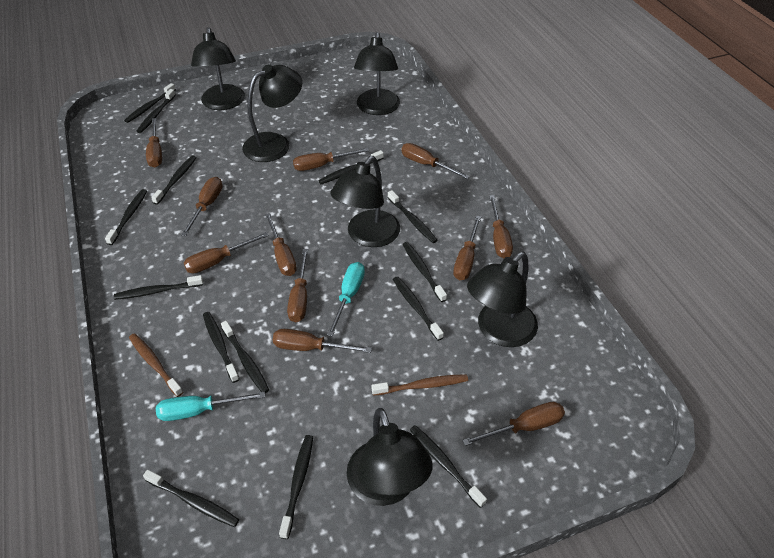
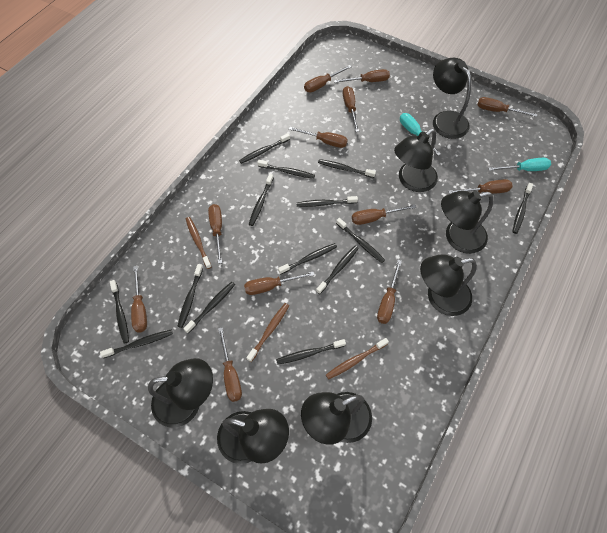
black lamp: 6 -> 7
brown screwdriver: 11 -> 12
brown toothbrush: 2 -> 3

